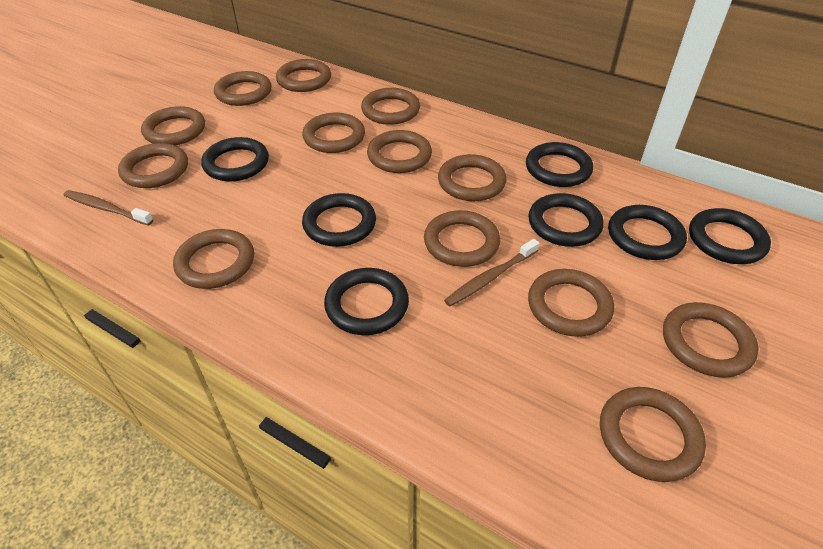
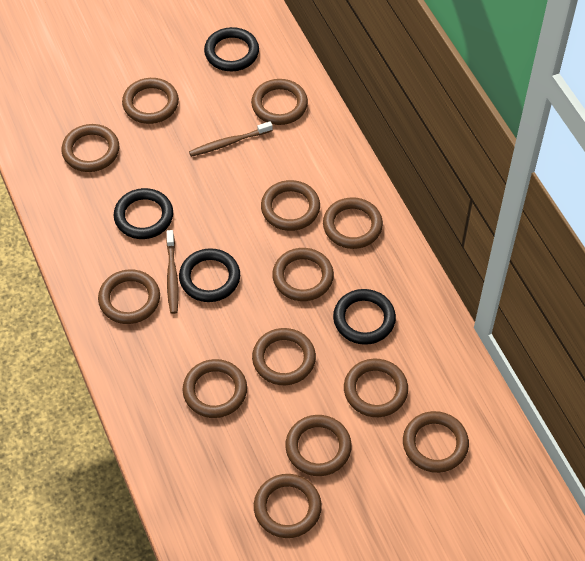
black ring: 7 -> 4

